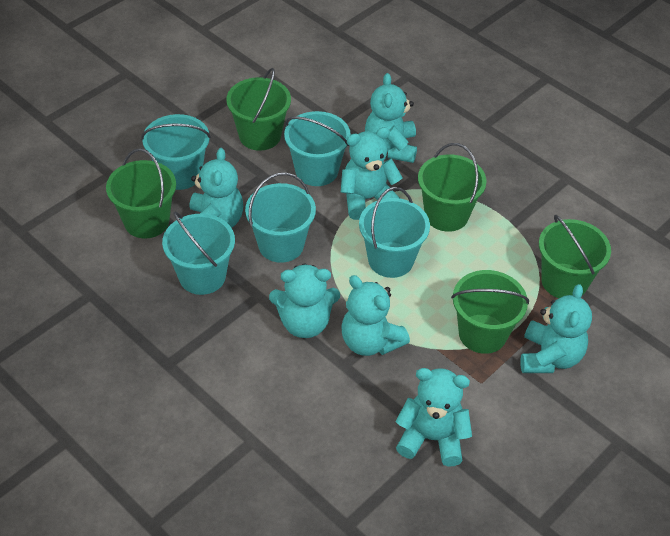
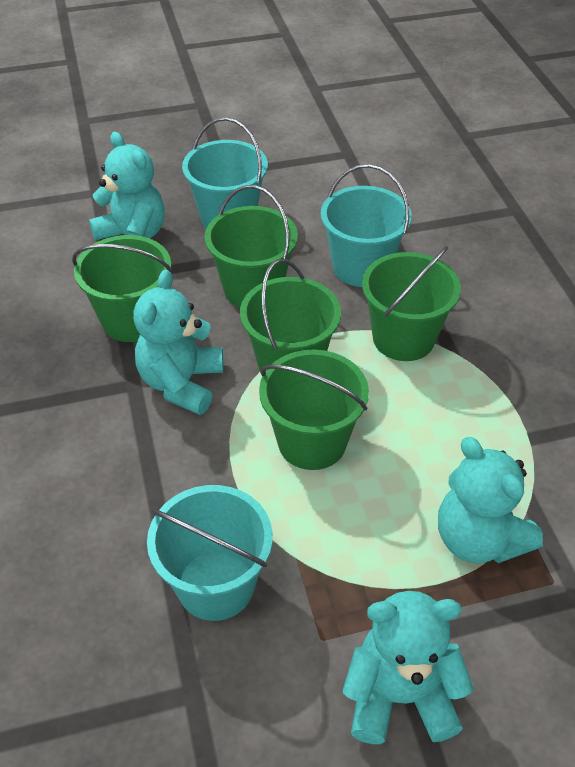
turquoise bucket: 5 -> 3
turquoise teddy bear: 7 -> 4

